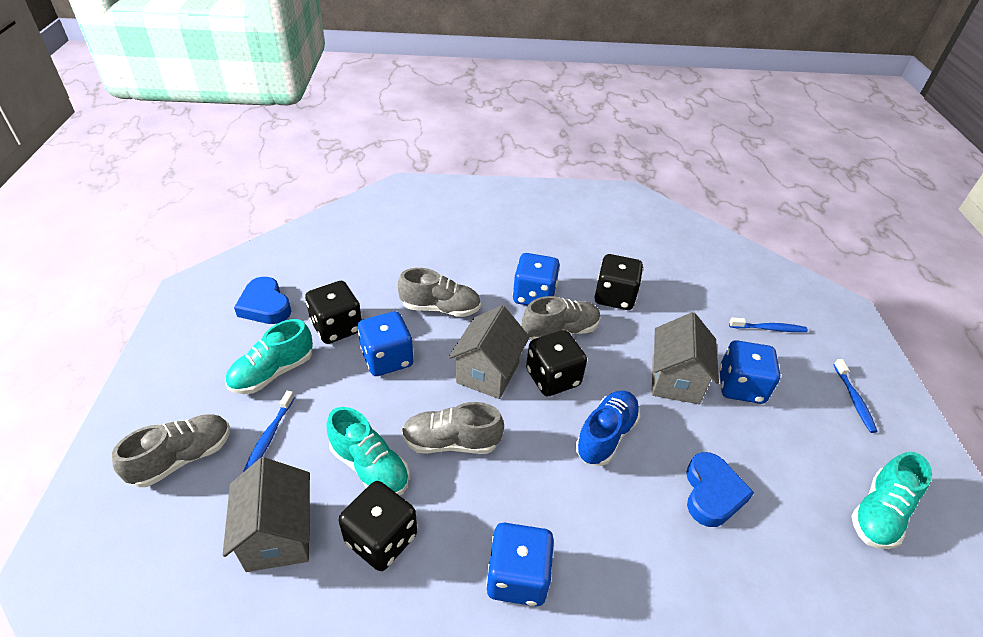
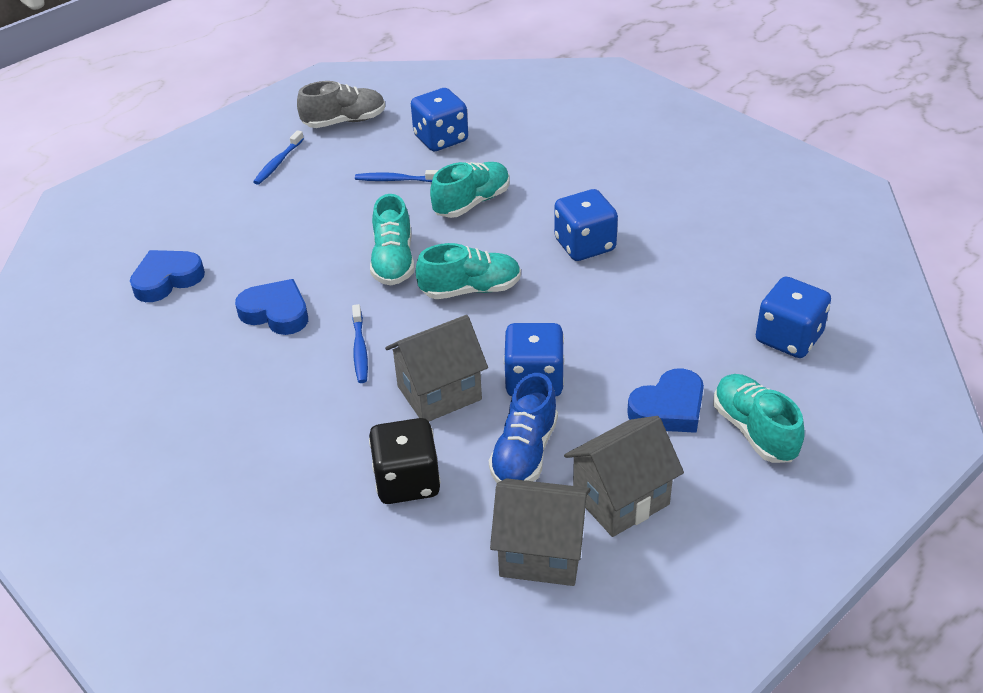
black dice: 4 -> 1
blue heart: 2 -> 3
grey shoe: 4 -> 1
turquoise shoe: 3 -> 4

